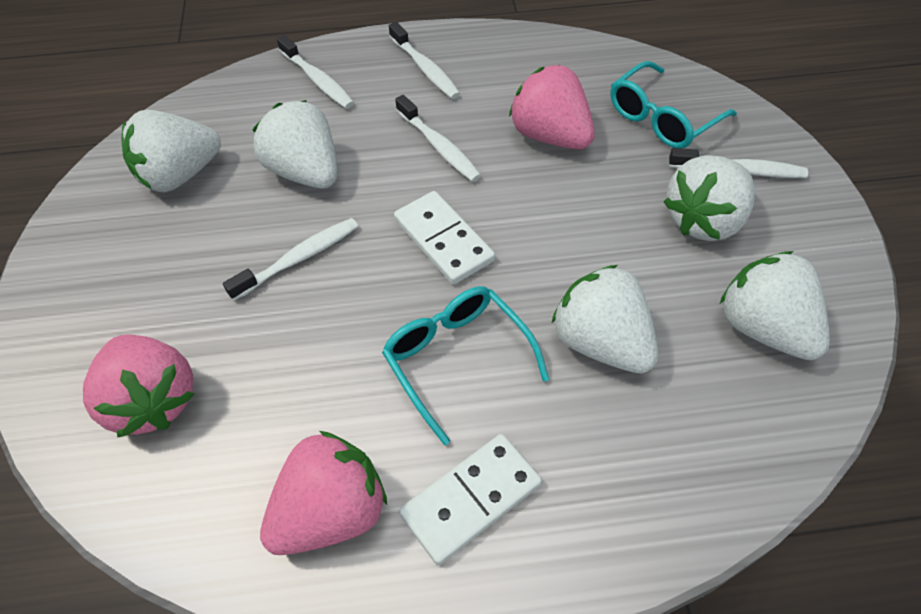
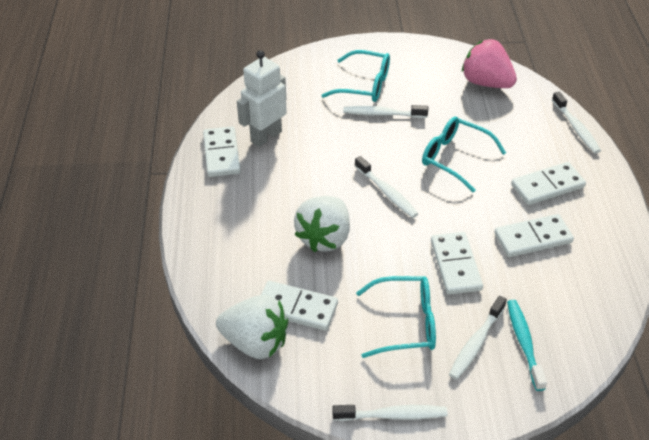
pink strawberry: 3 -> 1
turquoise glasses: 2 -> 3
turquoise toothbrush: 0 -> 1
white domino: 2 -> 5
white robot: 0 -> 1
white strawberry: 5 -> 2

